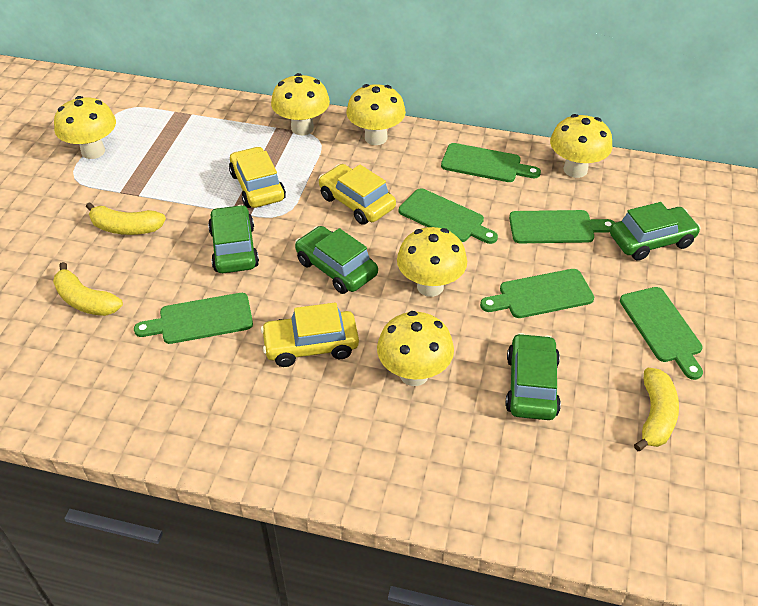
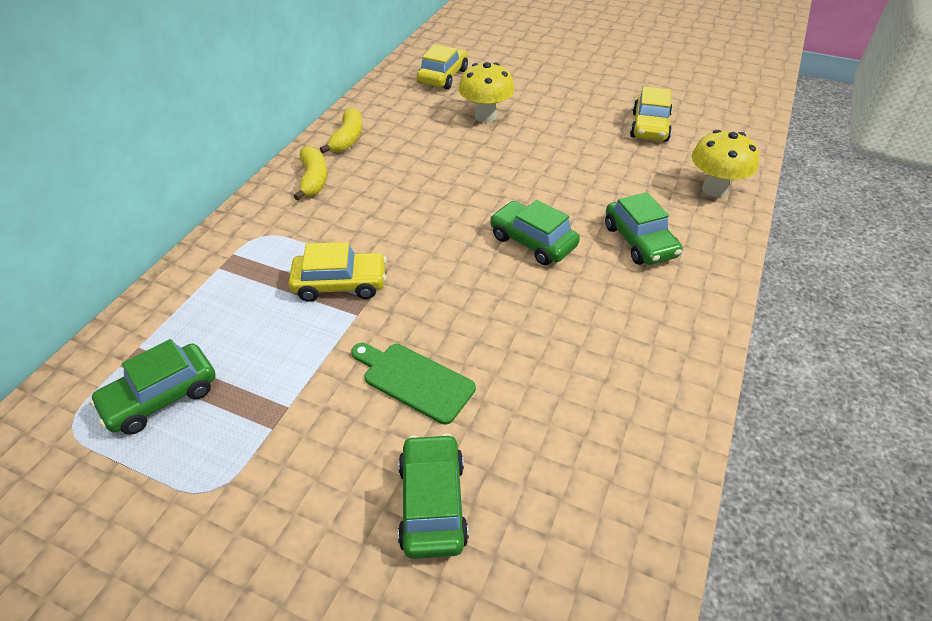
green cutting board: 6 -> 1
yellow banana: 3 -> 2
yellow mushroom: 6 -> 2

